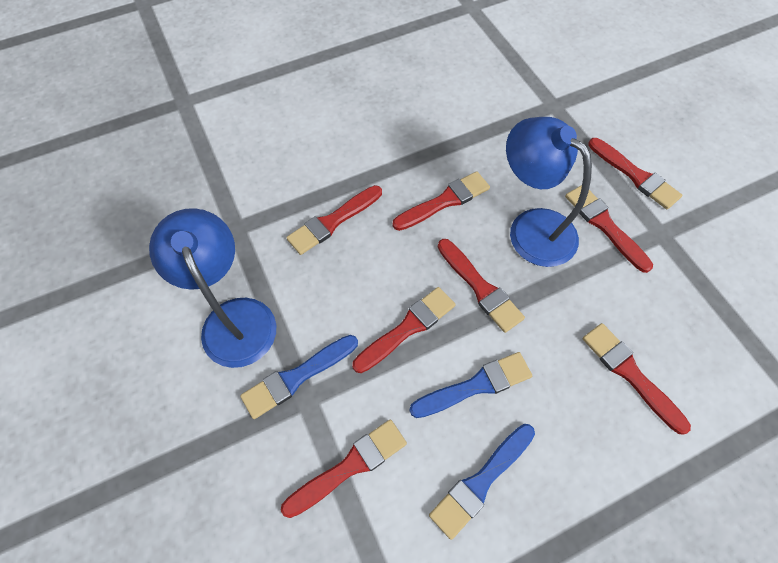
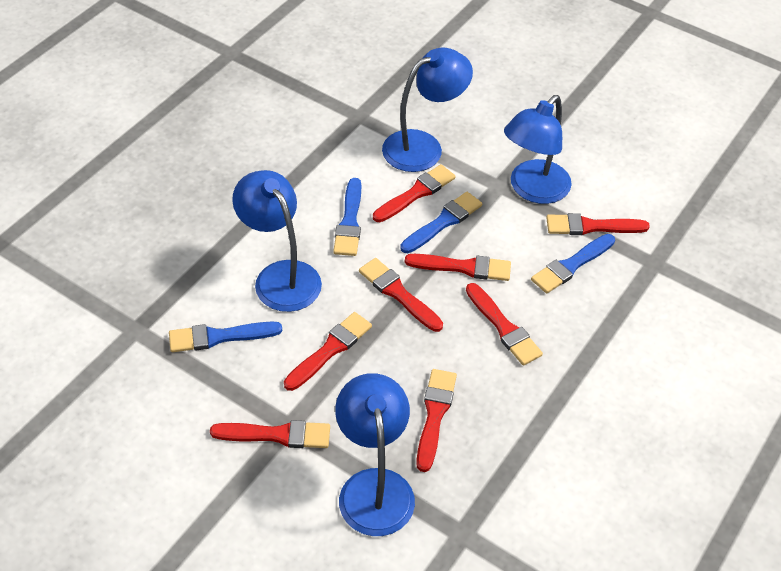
blue brush: 3 -> 4
blue lamp: 2 -> 4

